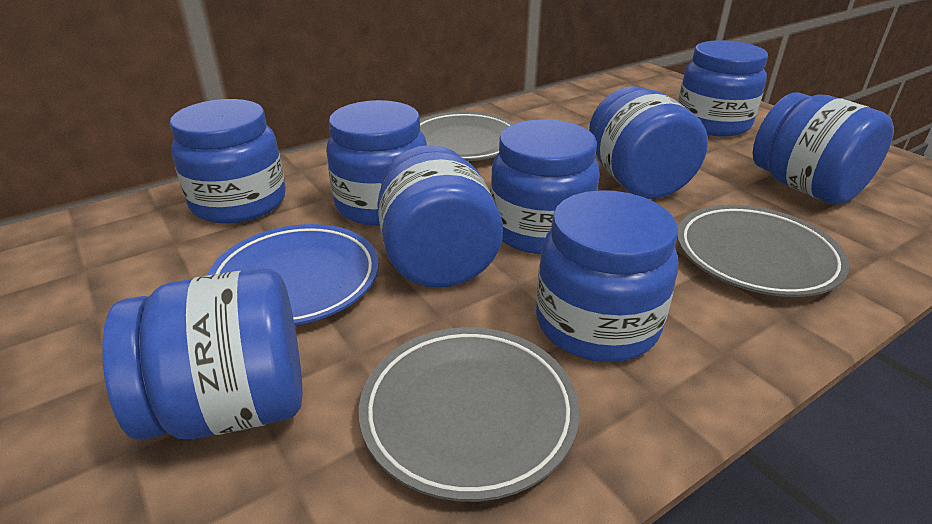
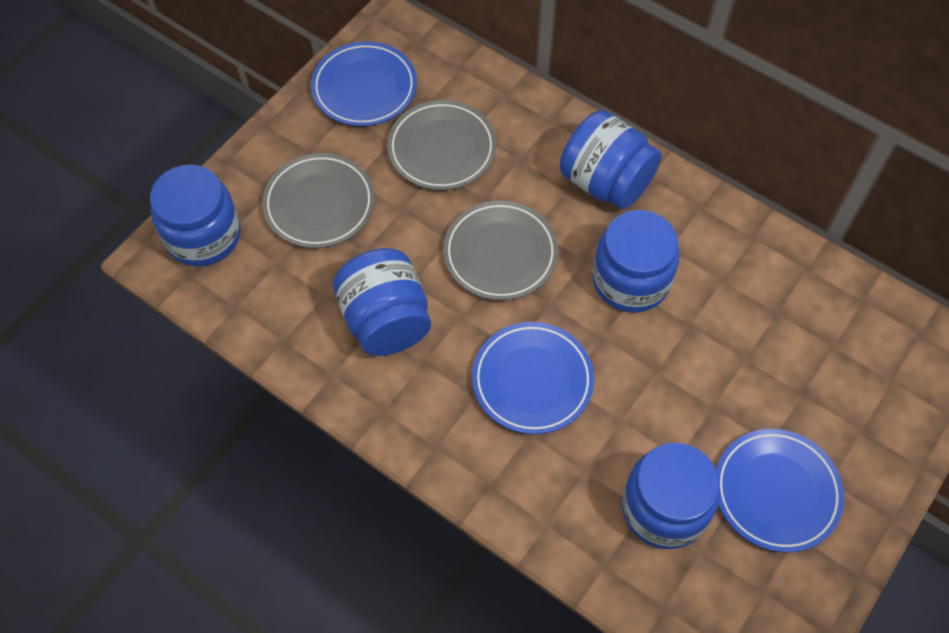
blue jar: 9 -> 5
blue plate: 1 -> 3

